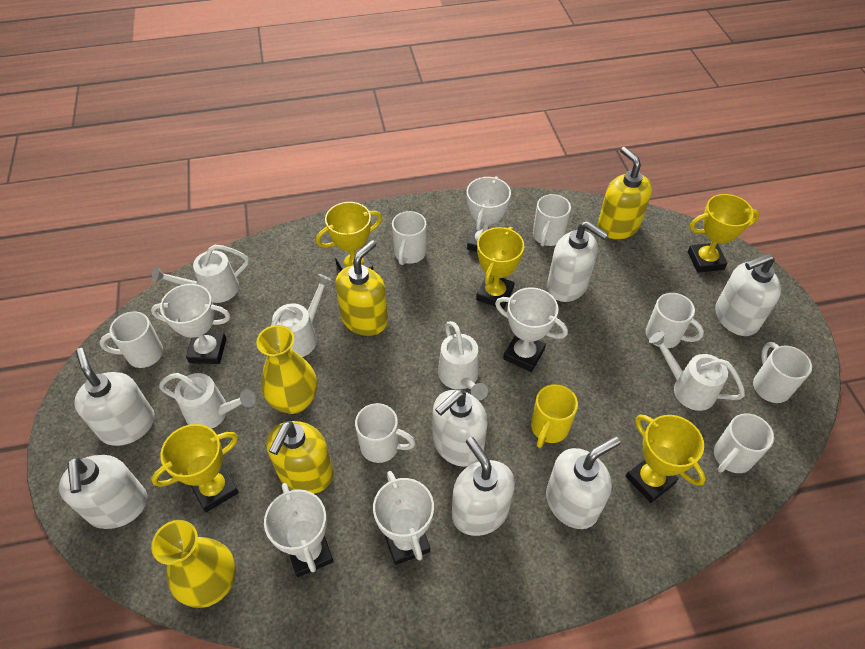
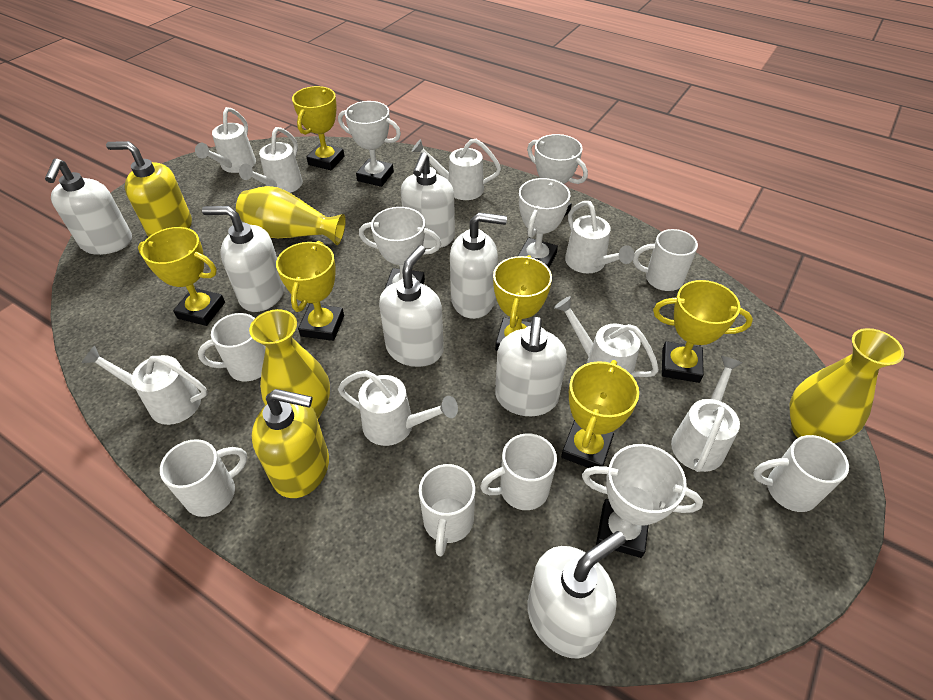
white mug: 7 -> 6
white watering can: 5 -> 8
yellow mug: 1 -> 0
yellow soap dispenser: 3 -> 2
yellow trophy: 5 -> 6
yellow vase: 2 -> 3

